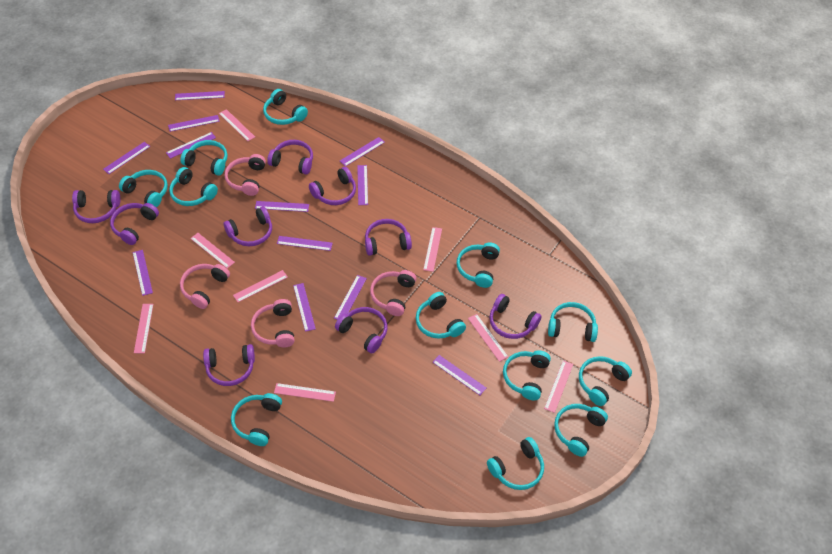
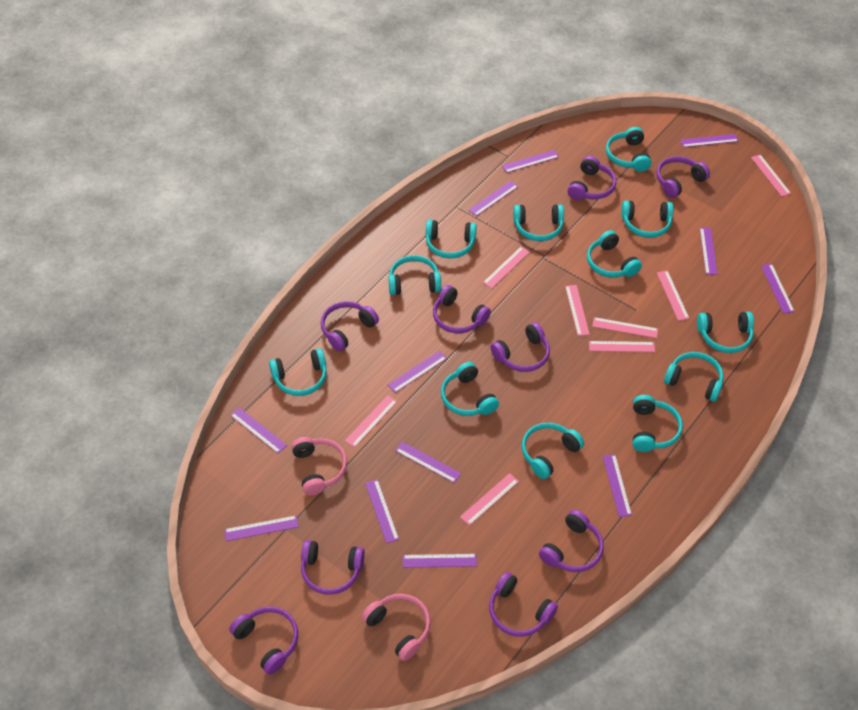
pink headphones: 4 -> 2

